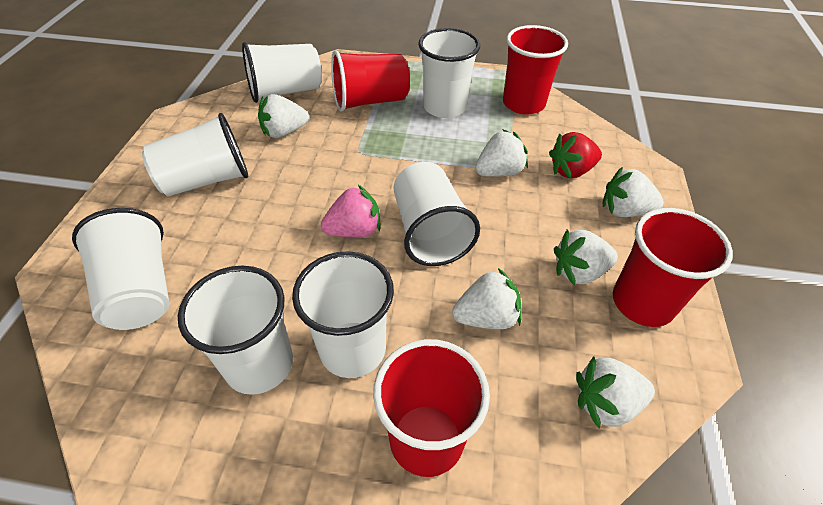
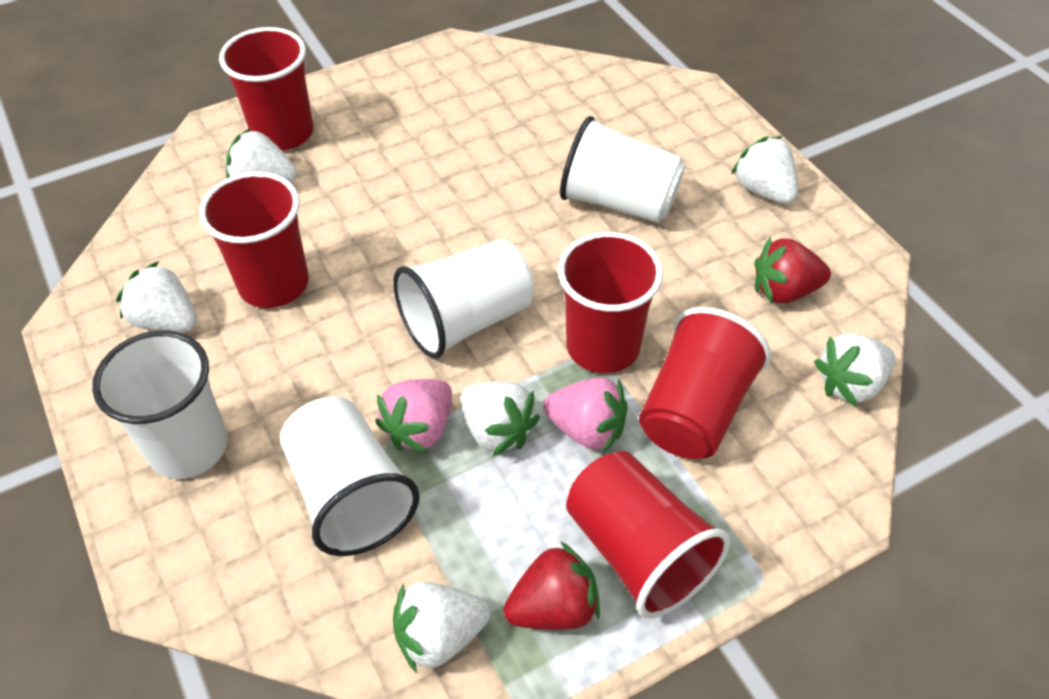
pink strawberry: 1 -> 2
red cup: 4 -> 5
red strawberry: 1 -> 2
white cup: 7 -> 4

